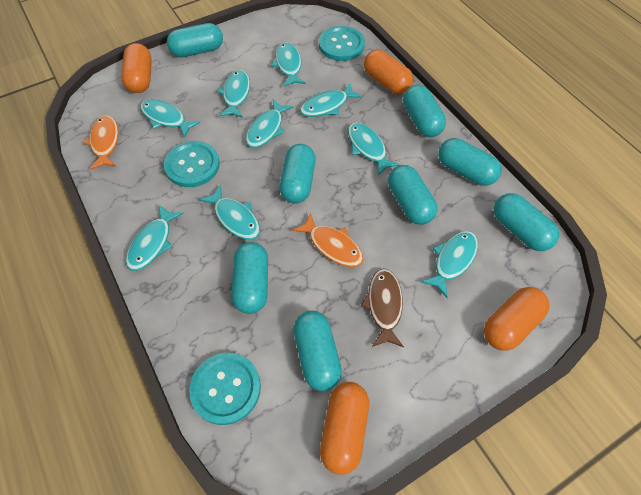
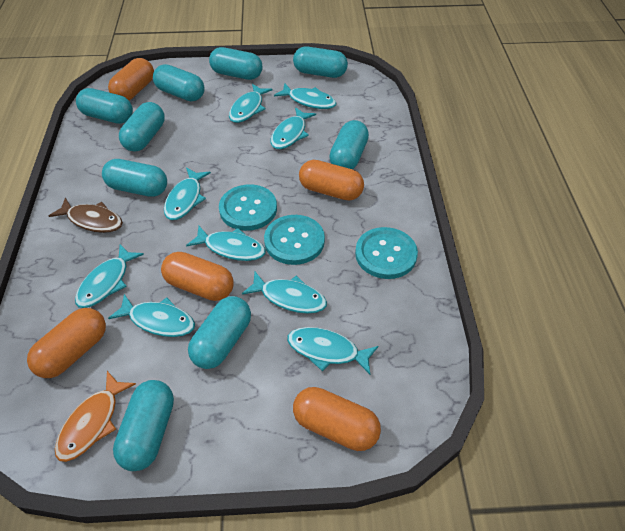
orange capsule: 4 -> 5
orange fish: 2 -> 1
turquoise capsule: 8 -> 9

